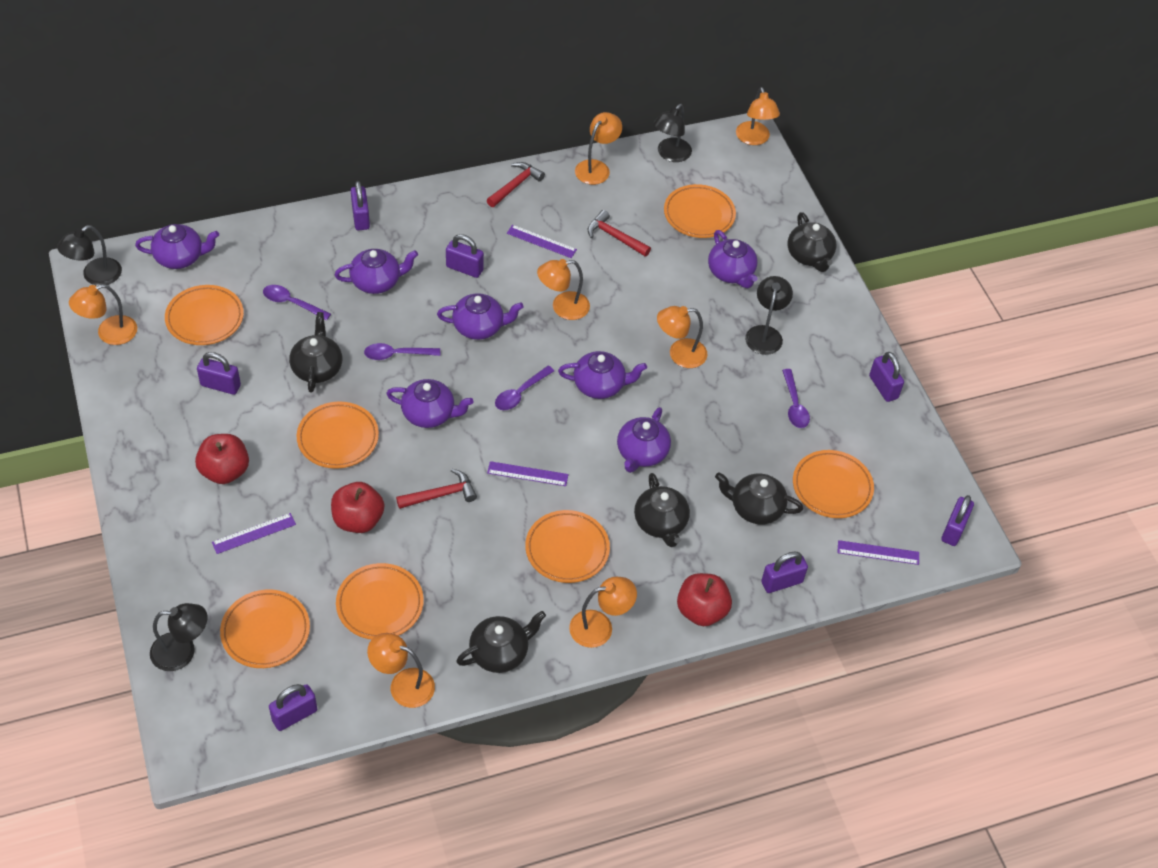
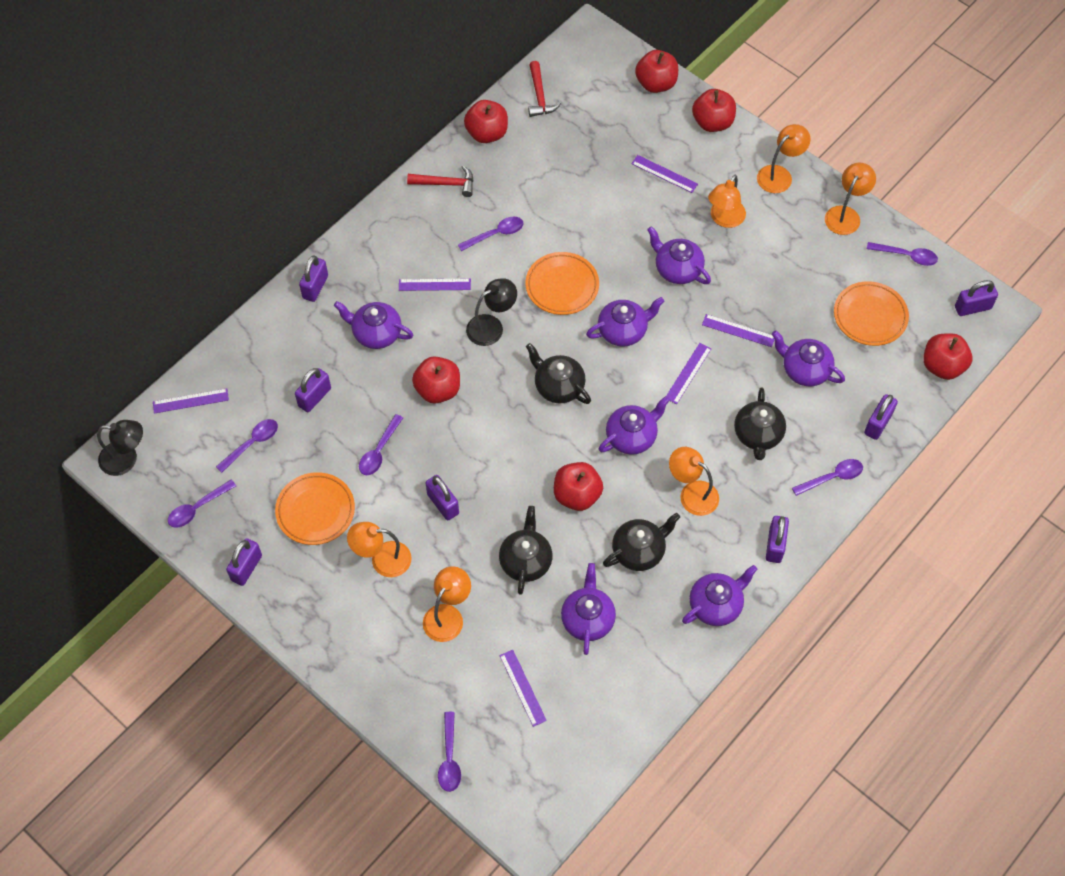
black lamp: 4 -> 2
black teapot: 5 -> 4
orange lamp: 7 -> 6
orange plate: 7 -> 3
purple ruler: 4 -> 6
purple spoon: 4 -> 7
red apple: 3 -> 6
red hammer: 3 -> 2

